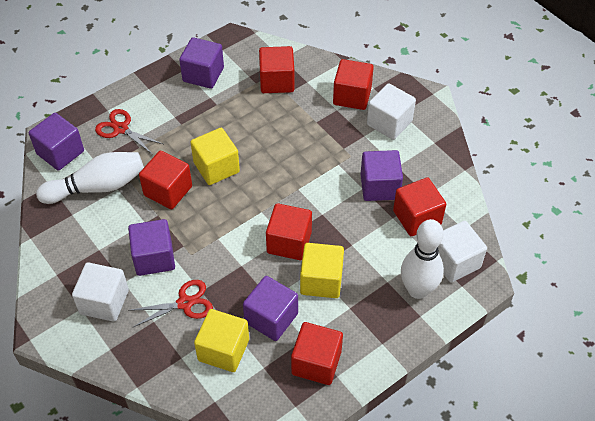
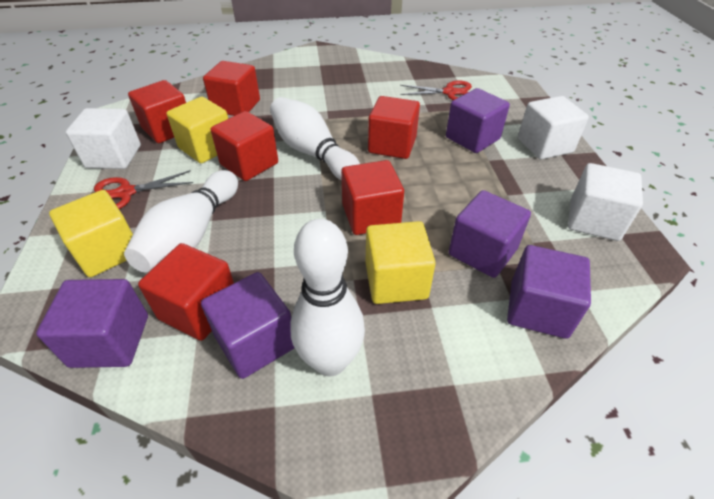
white bowling pin: 2 -> 3

